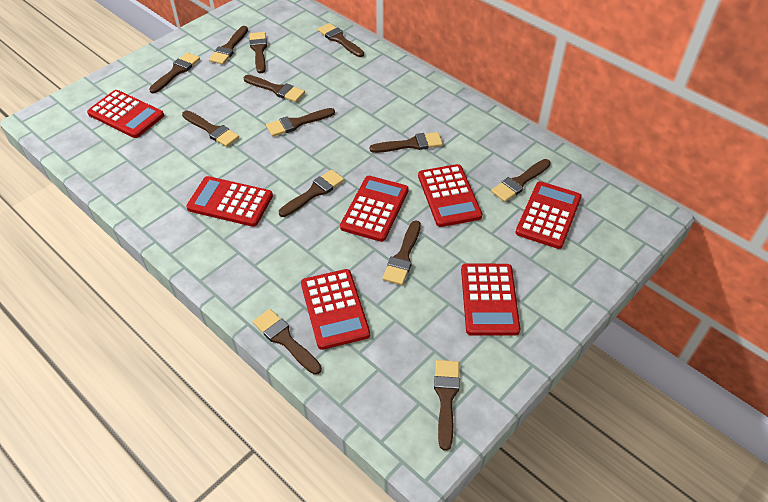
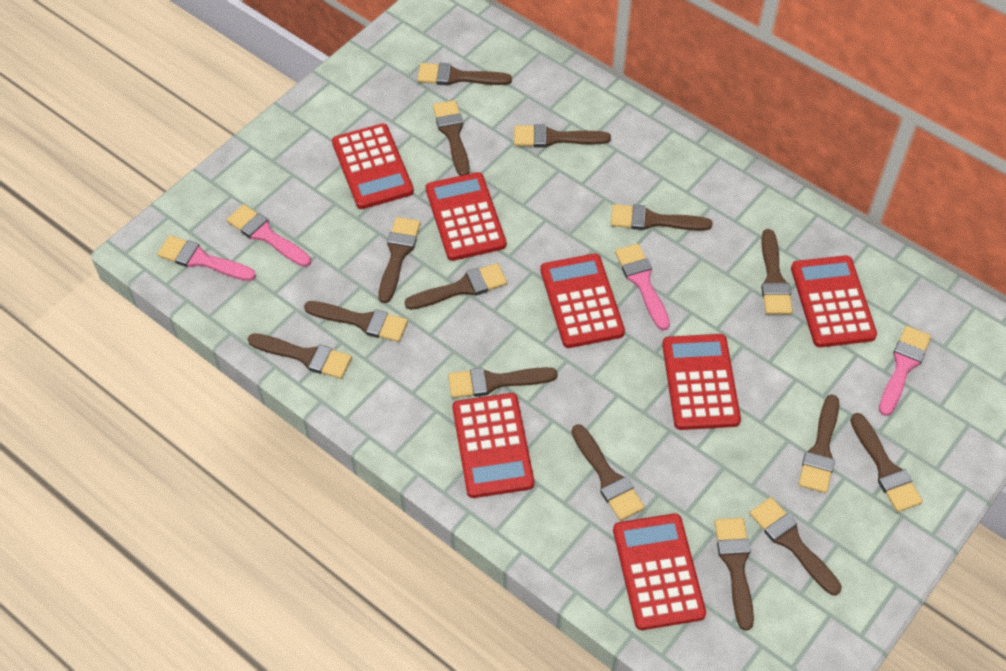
brown brush: 13 -> 15
pink brush: 0 -> 4

